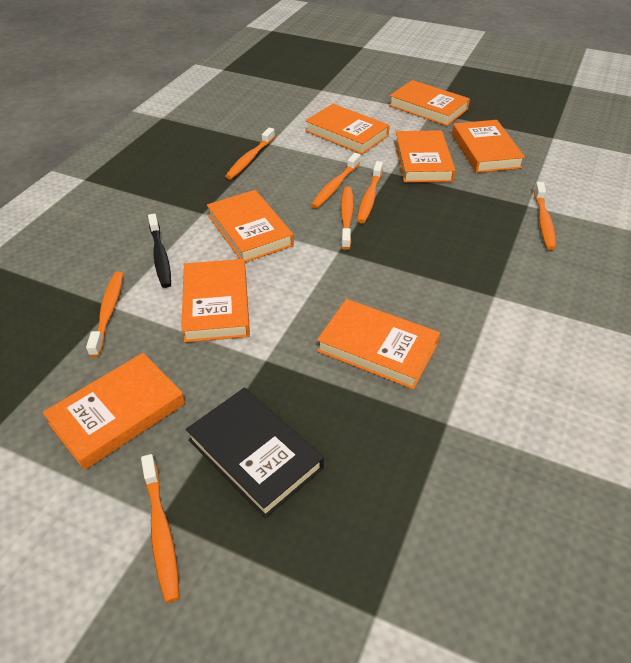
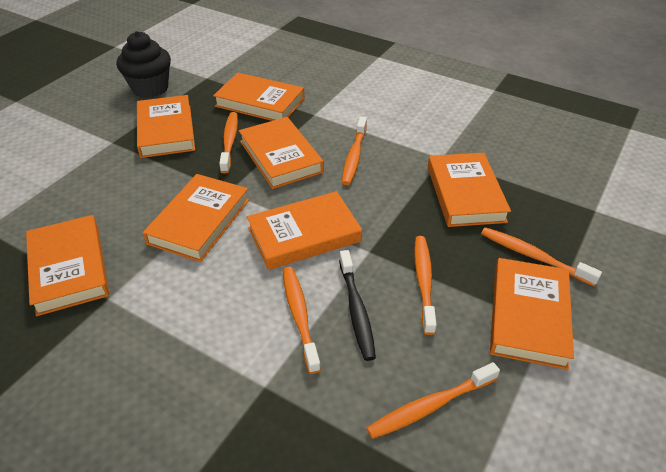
black book: 1 -> 0
black cupcake: 0 -> 1
orange toothbrush: 7 -> 6

